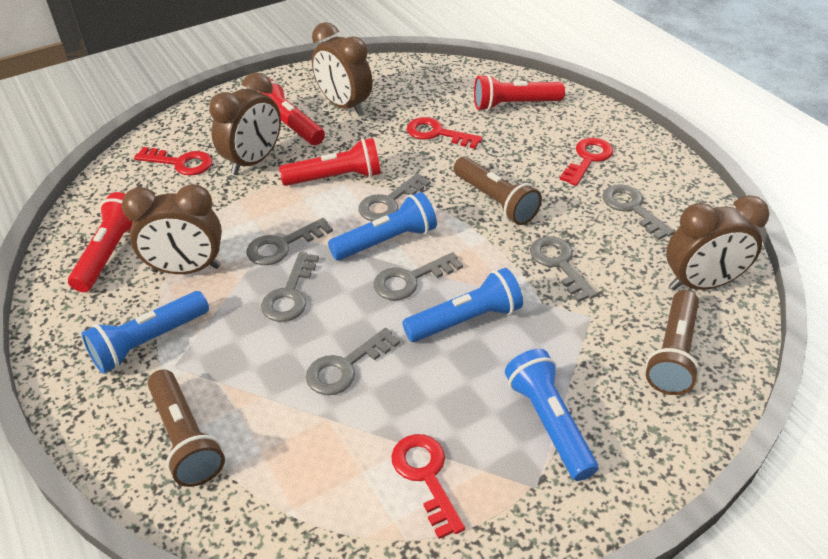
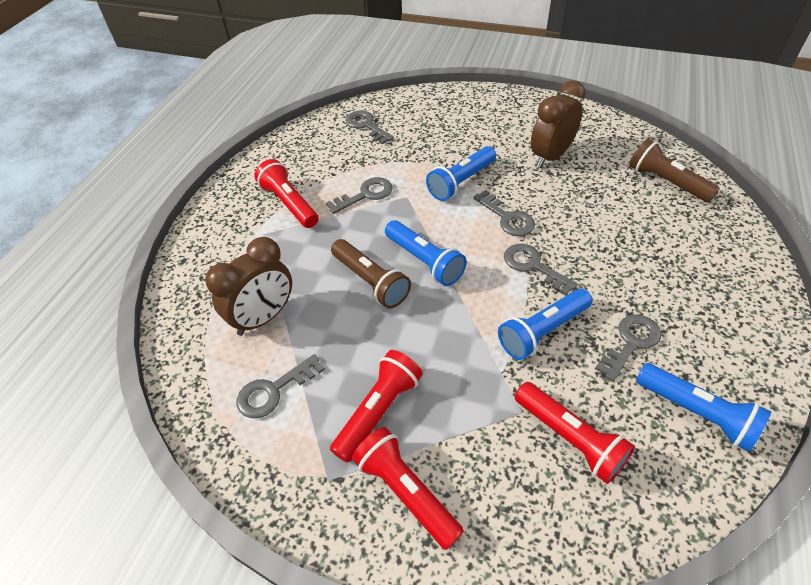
brown clock: 4 -> 2
brown flashlight: 3 -> 2
grey key: 7 -> 6
red key: 4 -> 0

